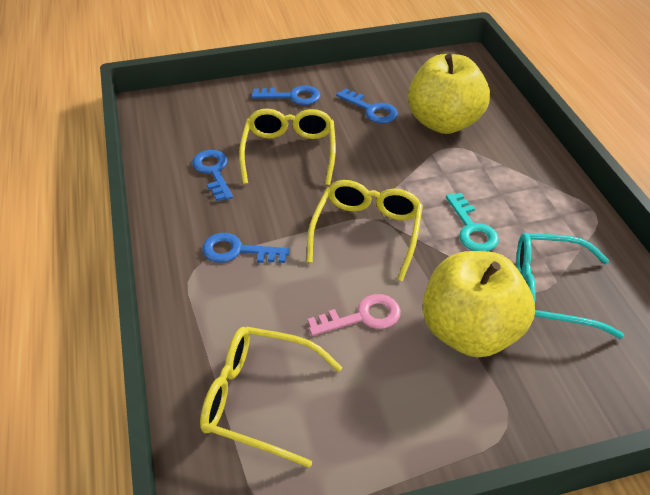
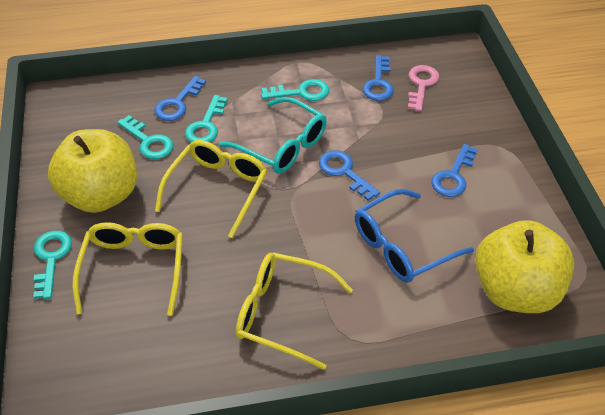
blue glasses: 0 -> 1
turquoise key: 1 -> 4

